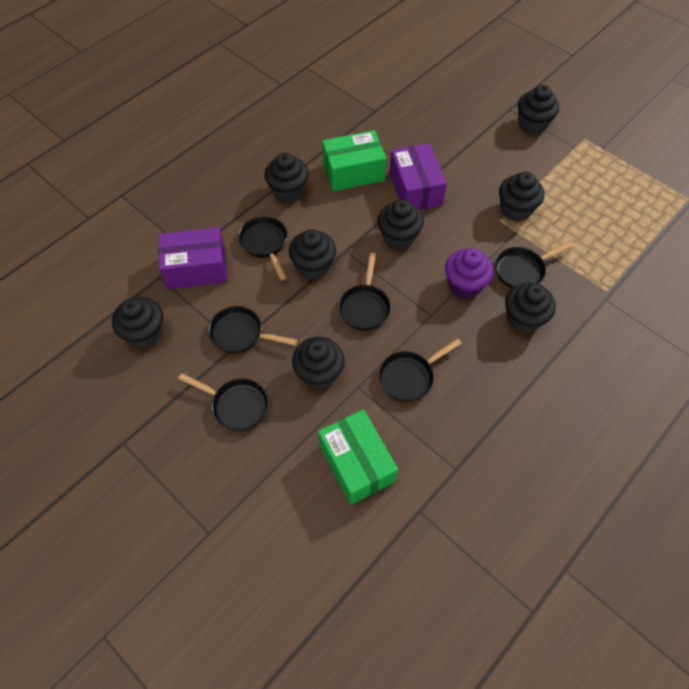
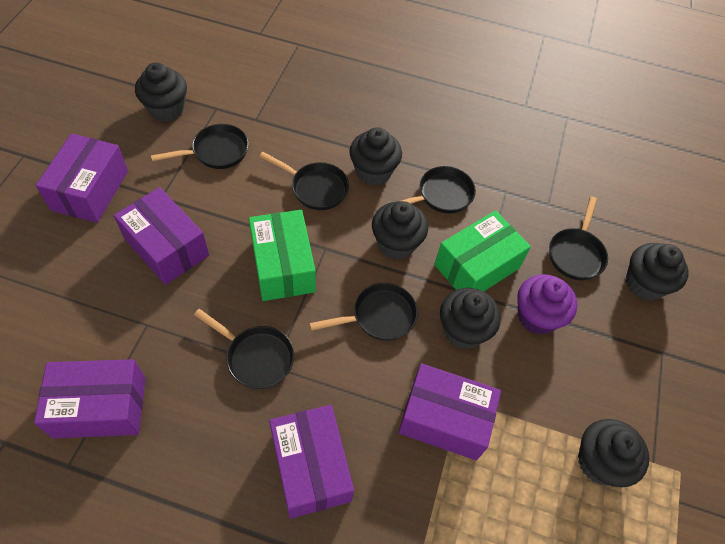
black cupcake: 8 -> 6
purple box: 2 -> 5

